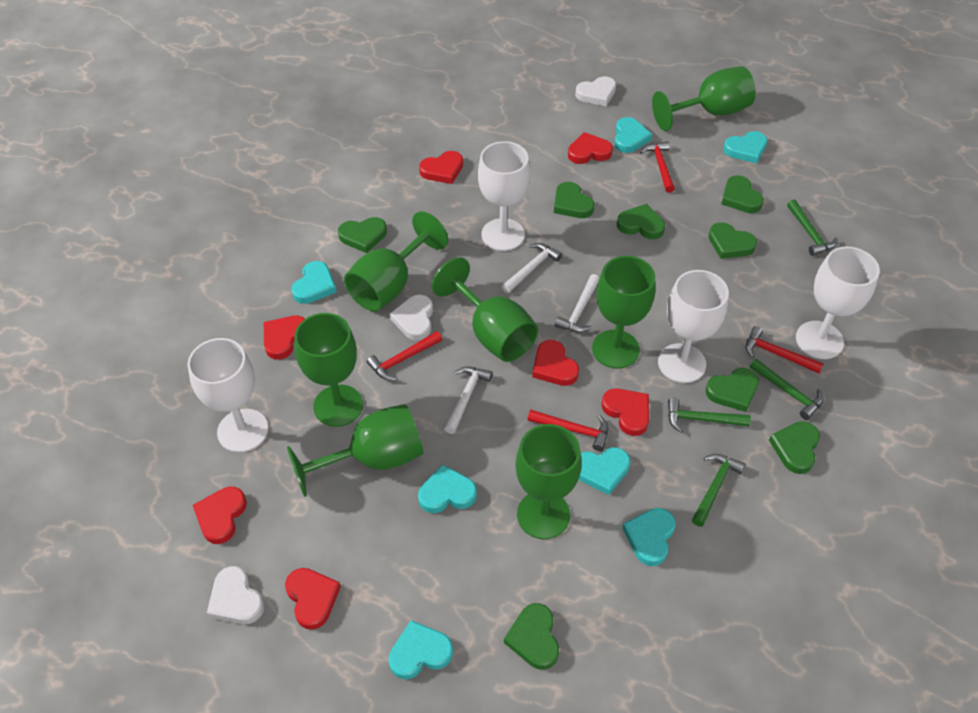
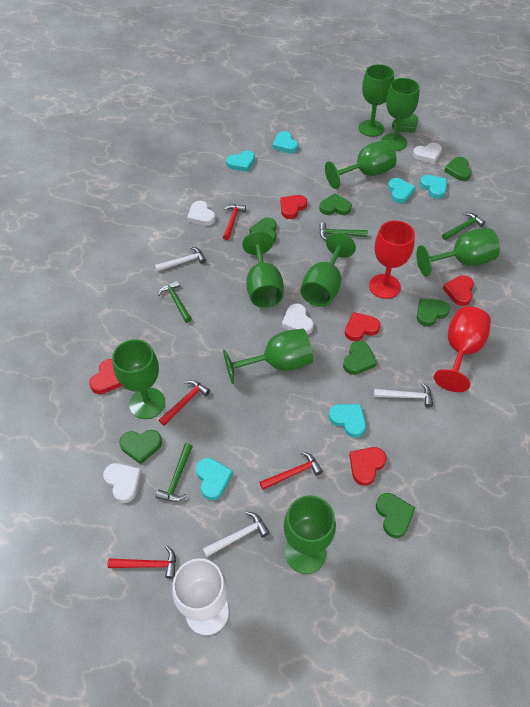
green goblet: 7 -> 9
red goblet: 0 -> 2
red heart: 7 -> 5
turquoise heart: 7 -> 6
white goblet: 4 -> 1
white heart: 3 -> 4

